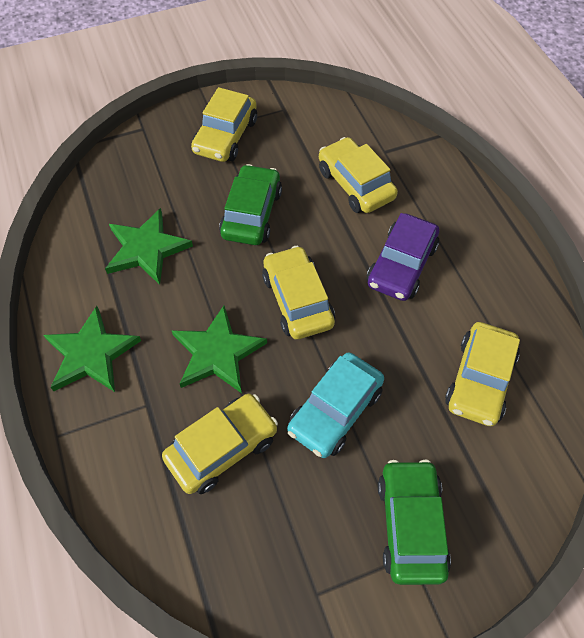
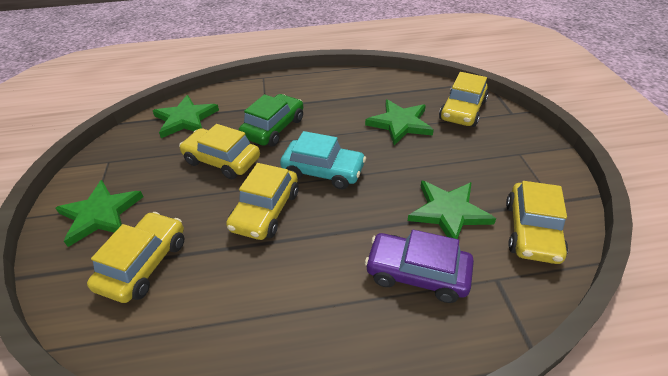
green car: 2 -> 1
green star: 3 -> 4

